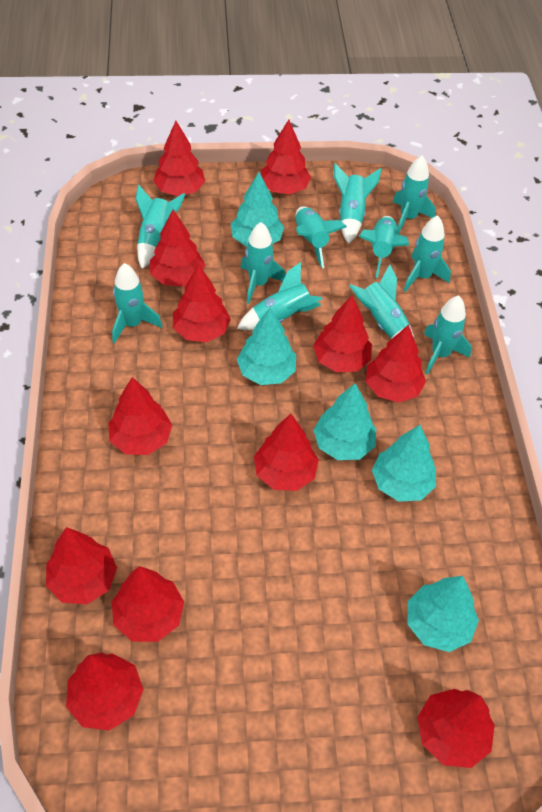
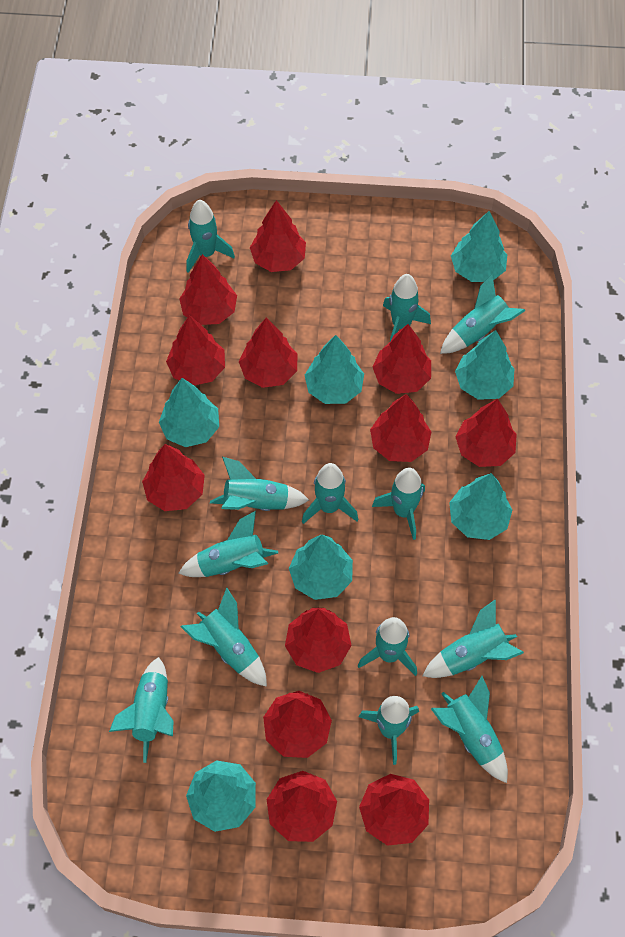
turquoise rocket: 11 -> 13
turquoise tree: 5 -> 7

